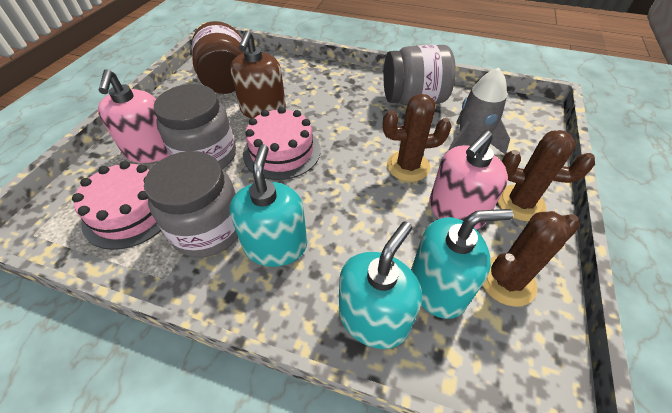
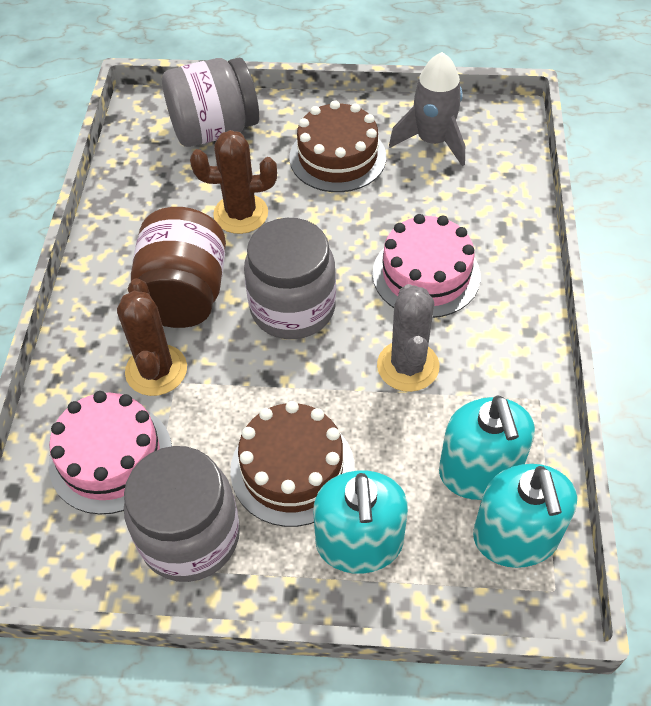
brown cactus: 3 -> 2
brown cake: 0 -> 2
brown soap dispenser: 1 -> 0
grey cactus: 0 -> 1
pink soap dispenser: 2 -> 0

